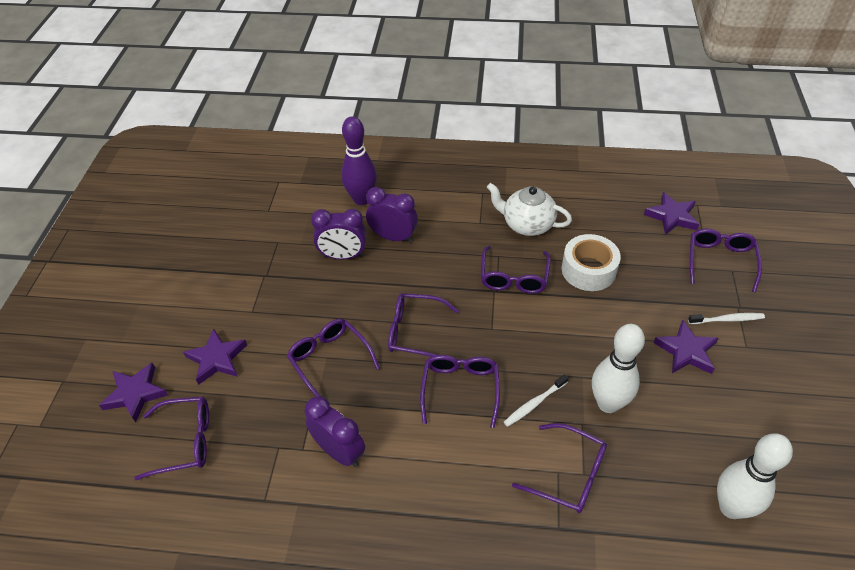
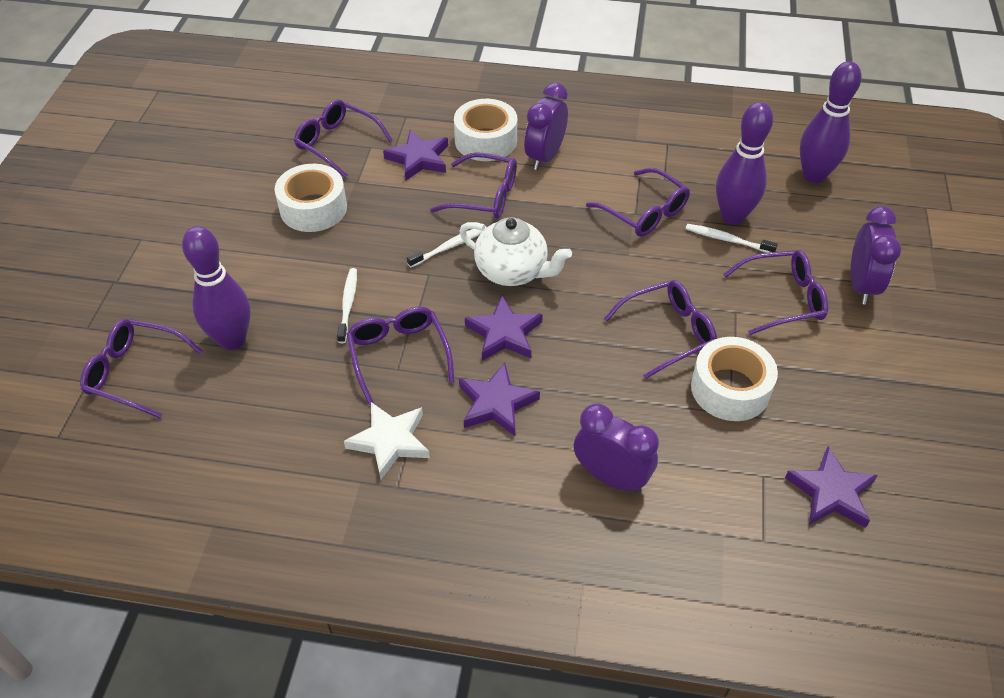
purple bowling pin: 1 -> 3
white bowling pin: 2 -> 0
white star: 0 -> 1
white tape: 1 -> 3
white toothbrush: 2 -> 3

